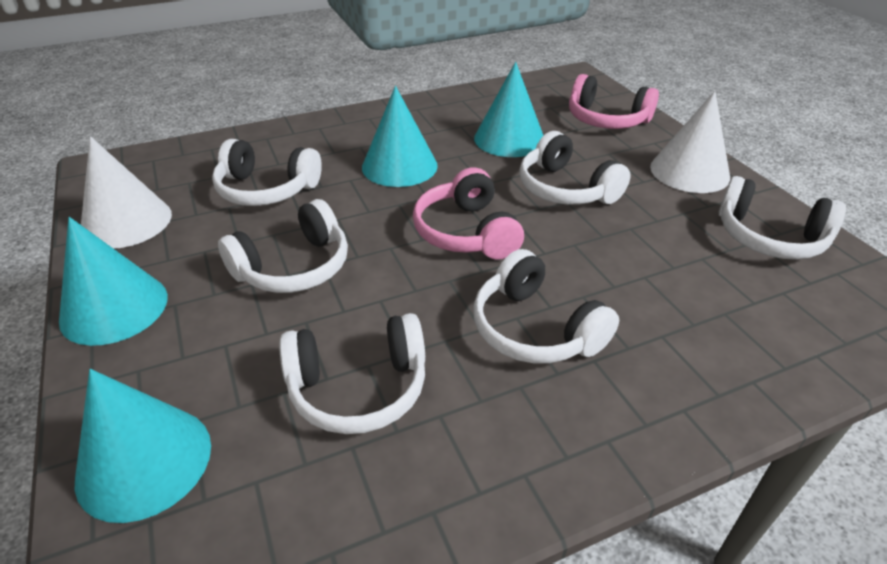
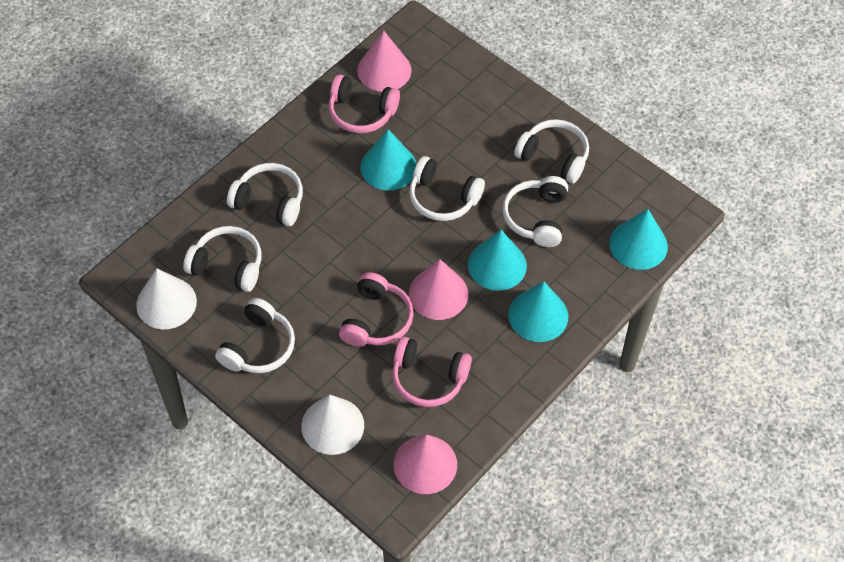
pink cone: 0 -> 3
pink headphones: 2 -> 3

